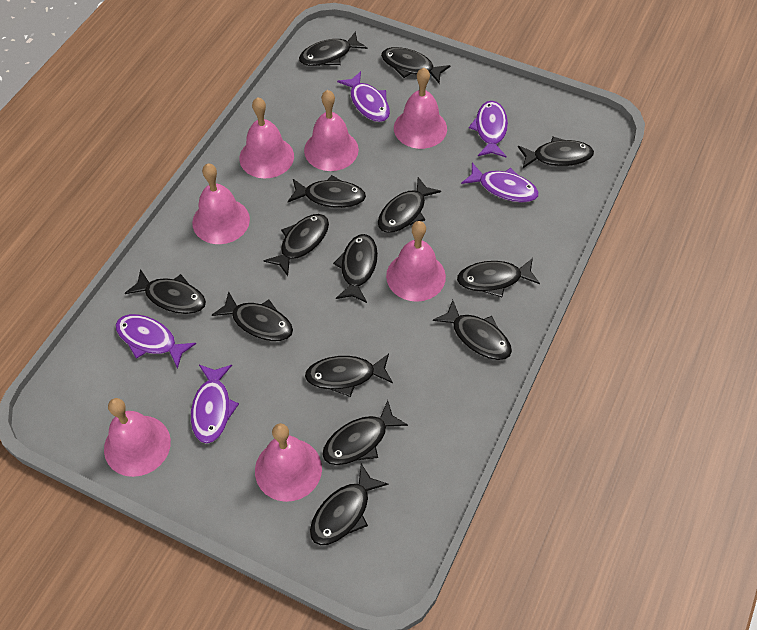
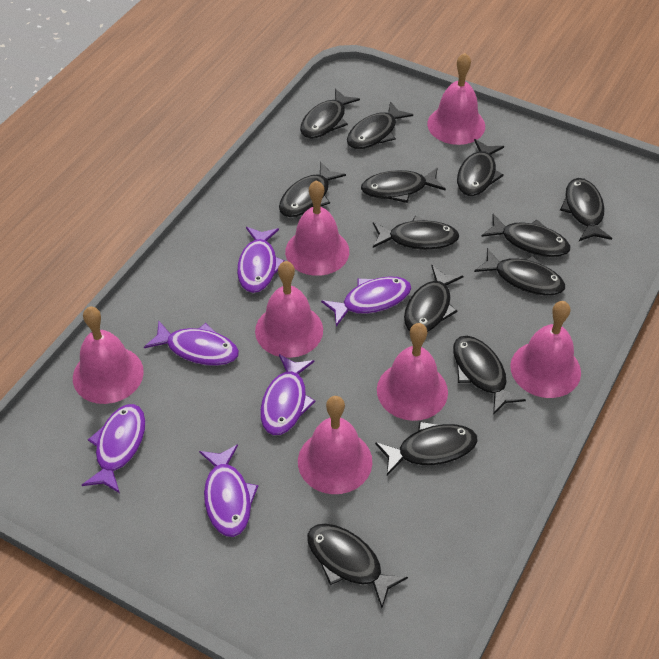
black fish: 14 -> 13
purple fish: 5 -> 6

